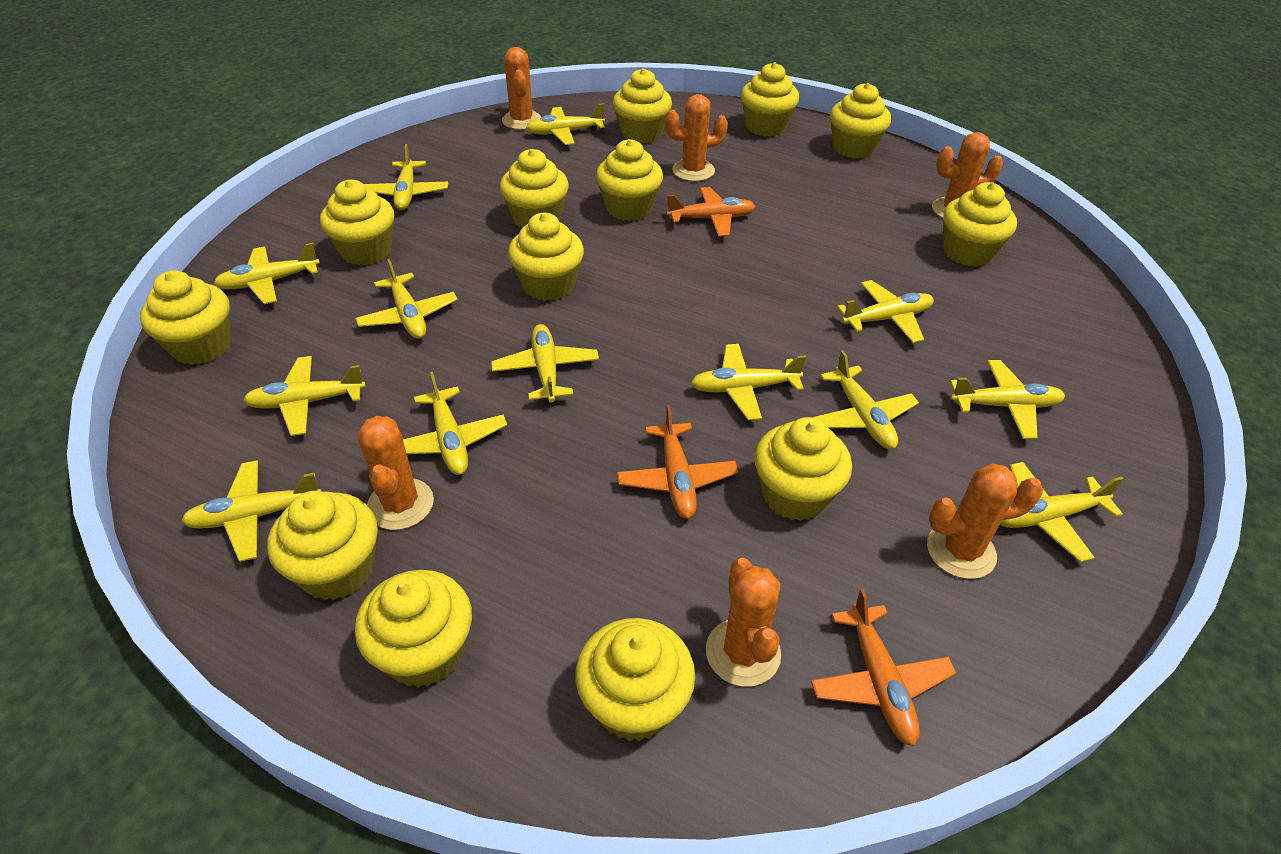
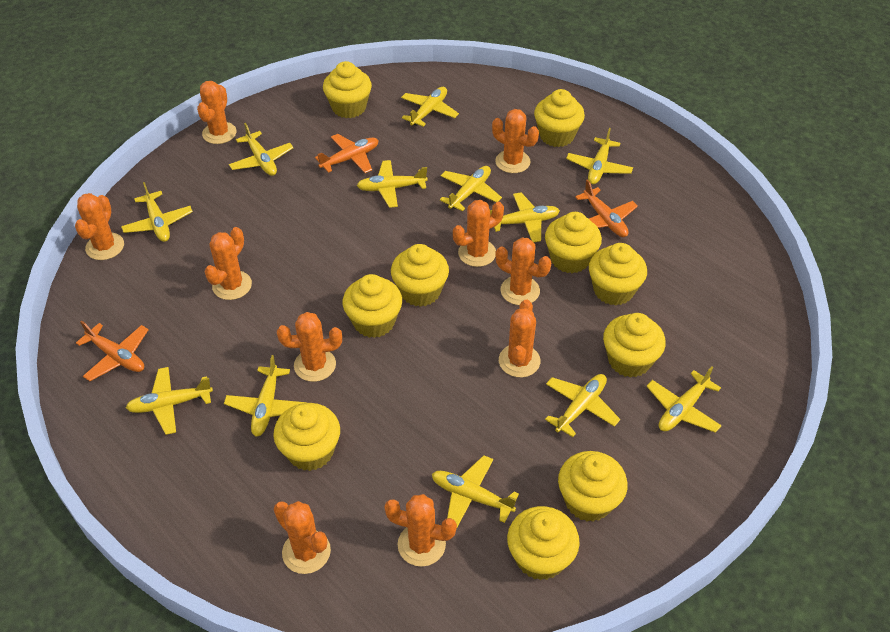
orange cactus: 6 -> 10
yellow cupcake: 13 -> 10
yellow plane: 13 -> 12

